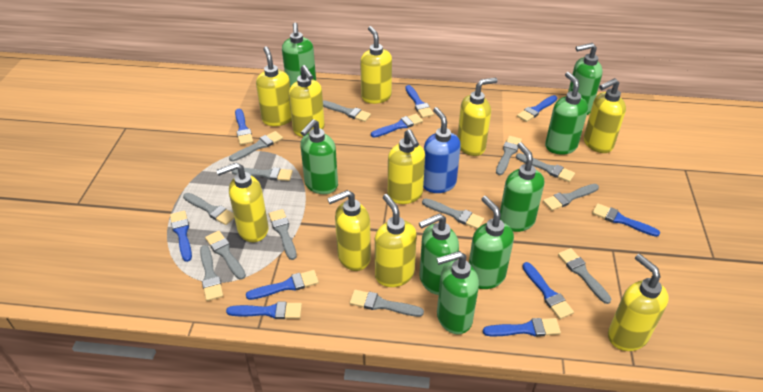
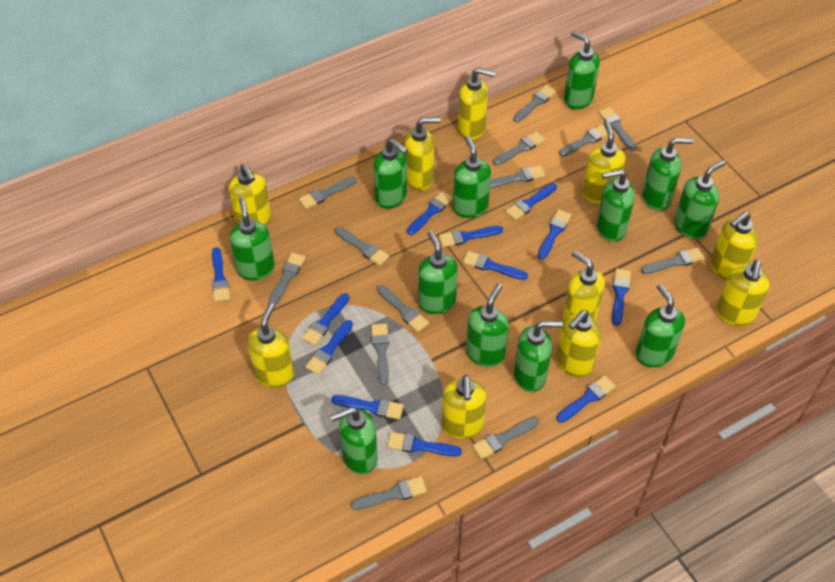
blue brush: 10 -> 12
blue soap dispenser: 1 -> 0
green soap dispenser: 8 -> 12

